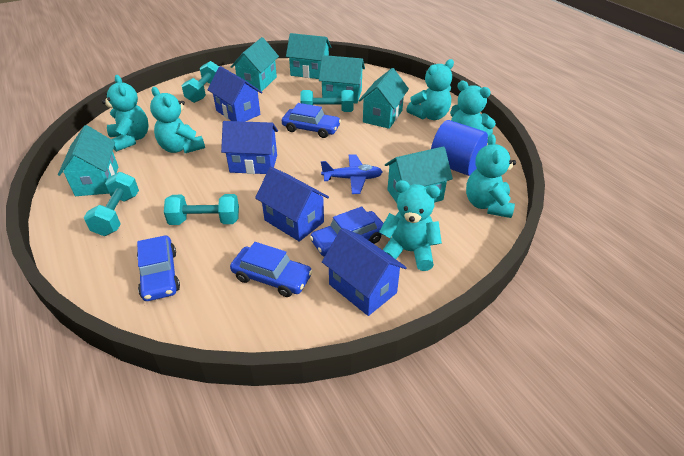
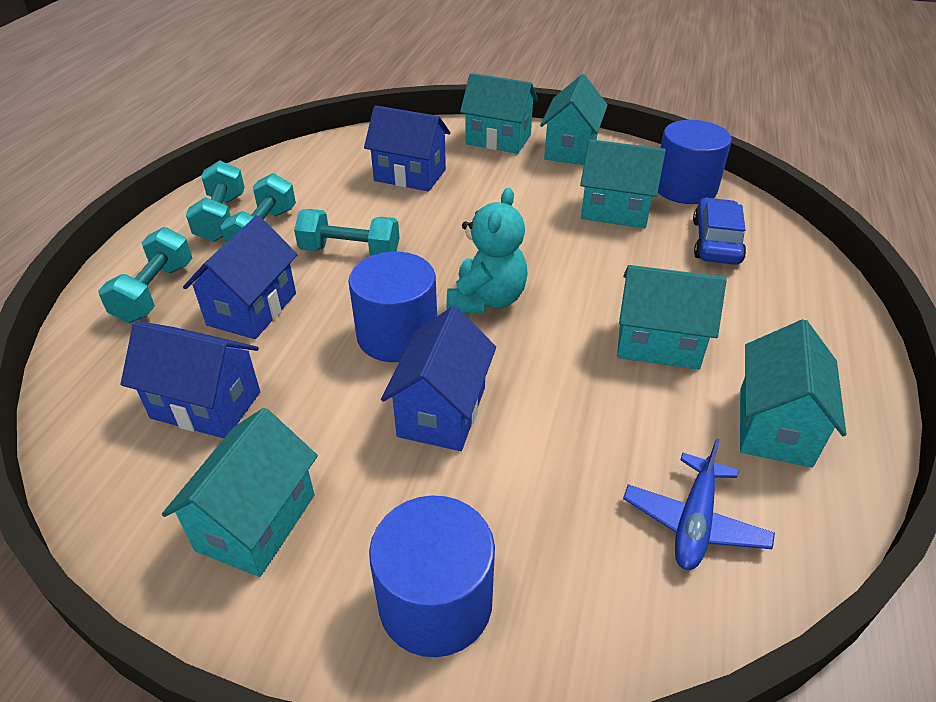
blue car: 4 -> 1
blue cylinder: 1 -> 3
turquoise teddy bear: 6 -> 1

